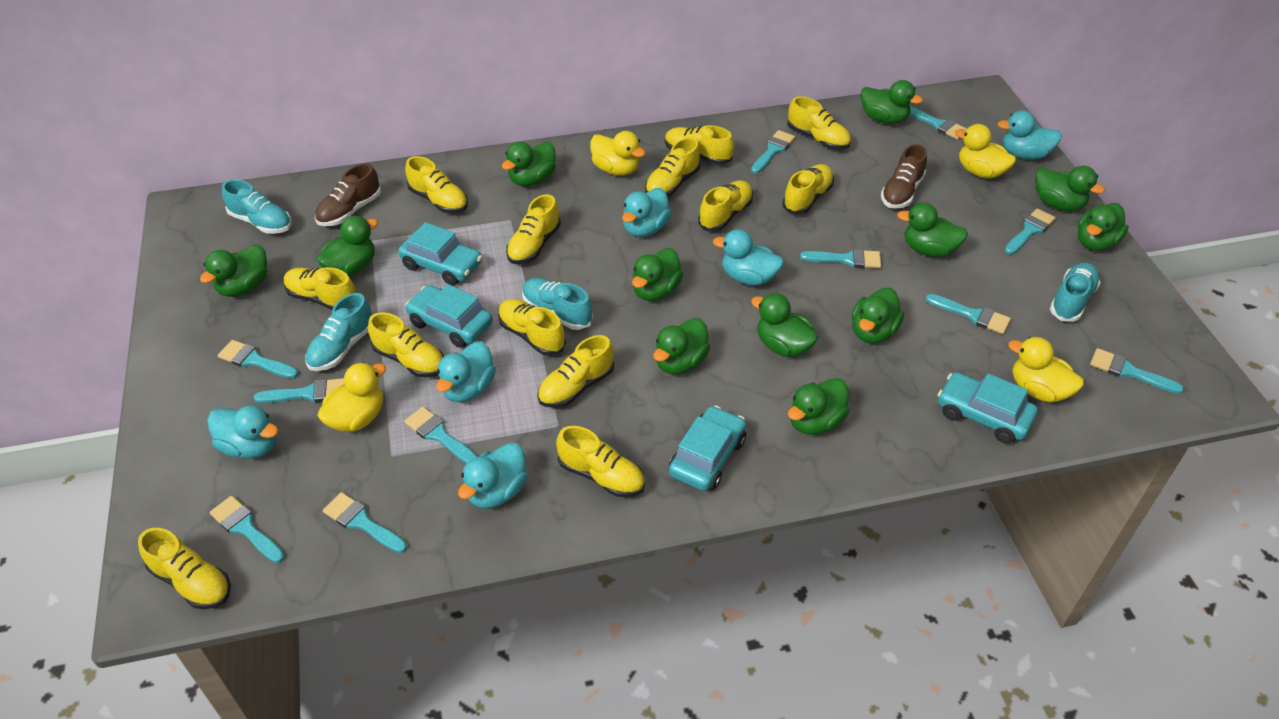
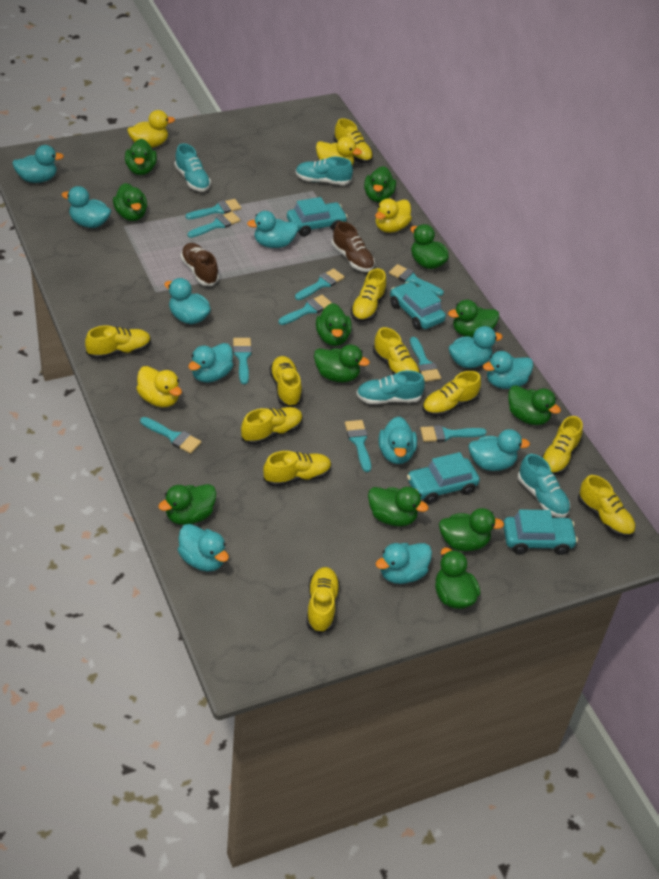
turquoise brush: 11 -> 10
turquoise duck: 6 -> 11
yellow shoe: 13 -> 11

